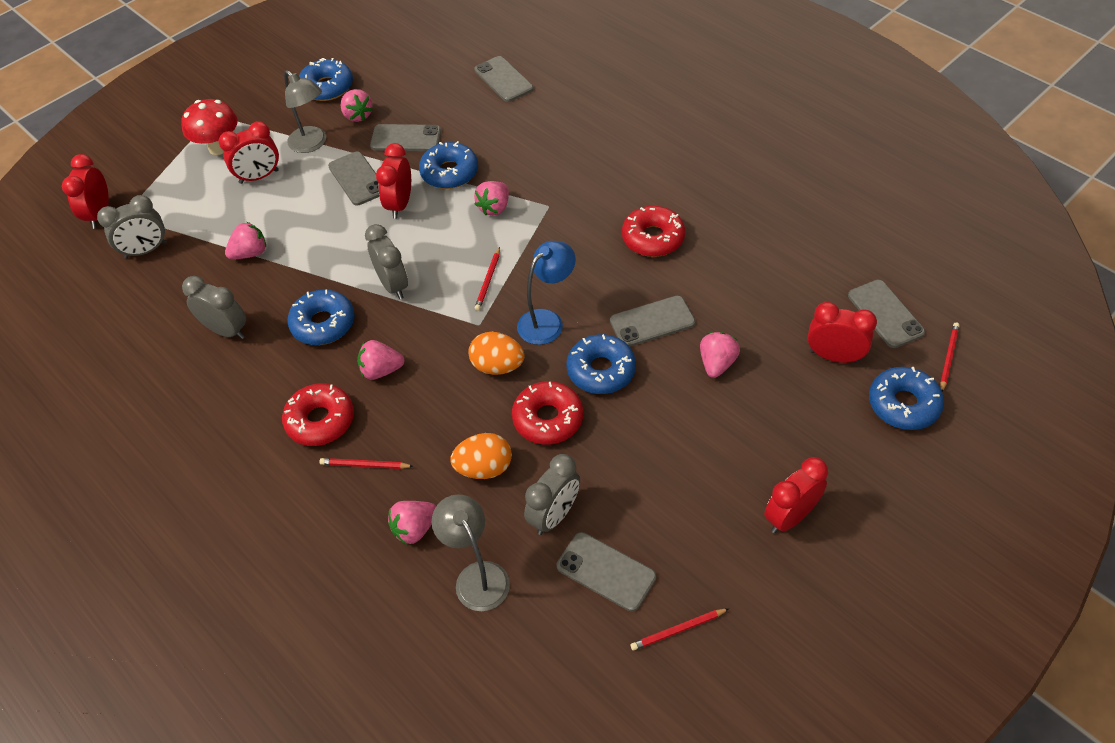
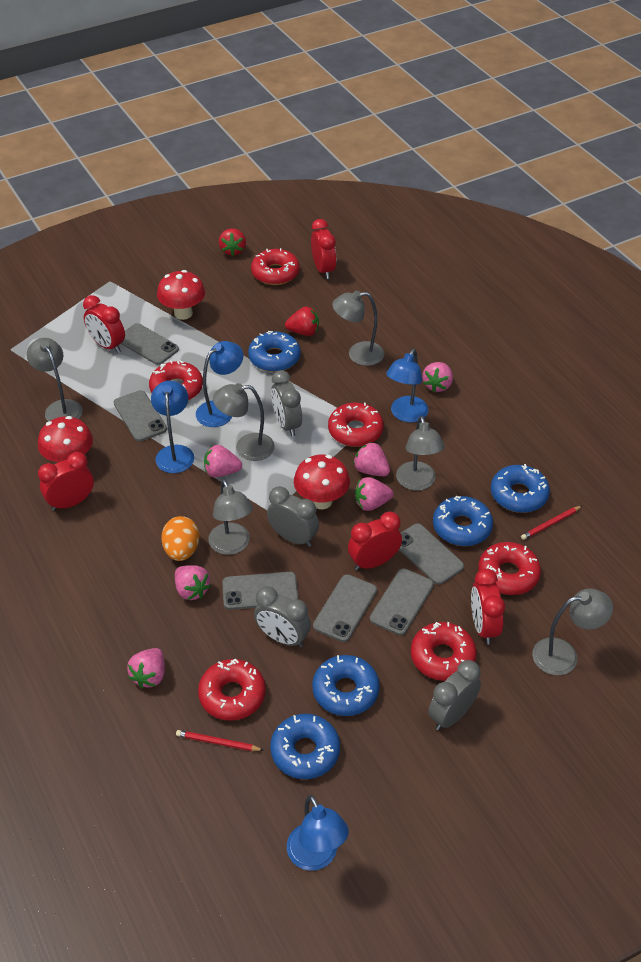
blue lamp: 1 -> 4
grey lamp: 2 -> 6
orange egg: 2 -> 1
red donut: 3 -> 6
red mushroom: 1 -> 3
red pencil: 4 -> 2
red strawberry: 0 -> 2

